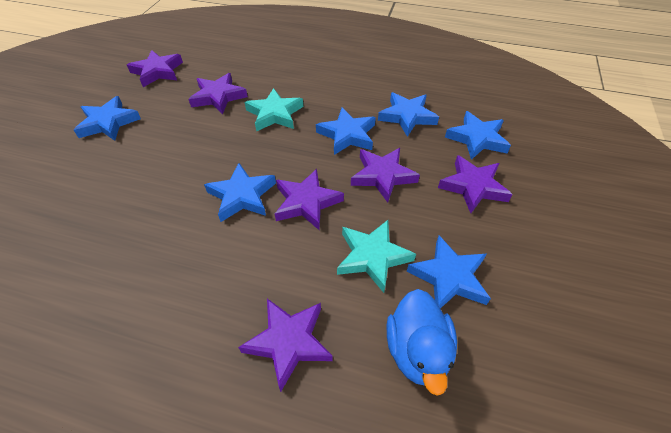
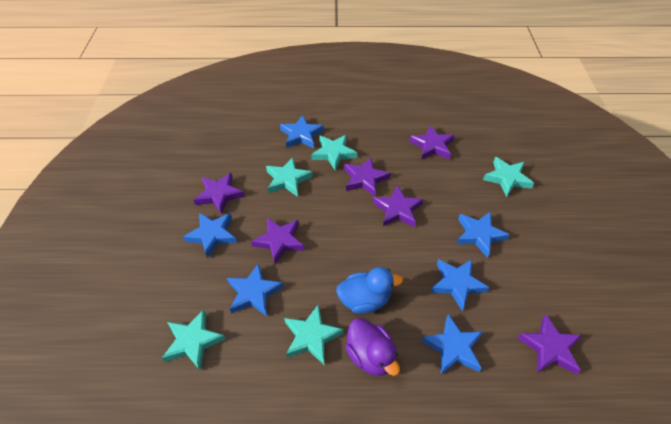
purple duck: 0 -> 1
turquoise star: 2 -> 5

